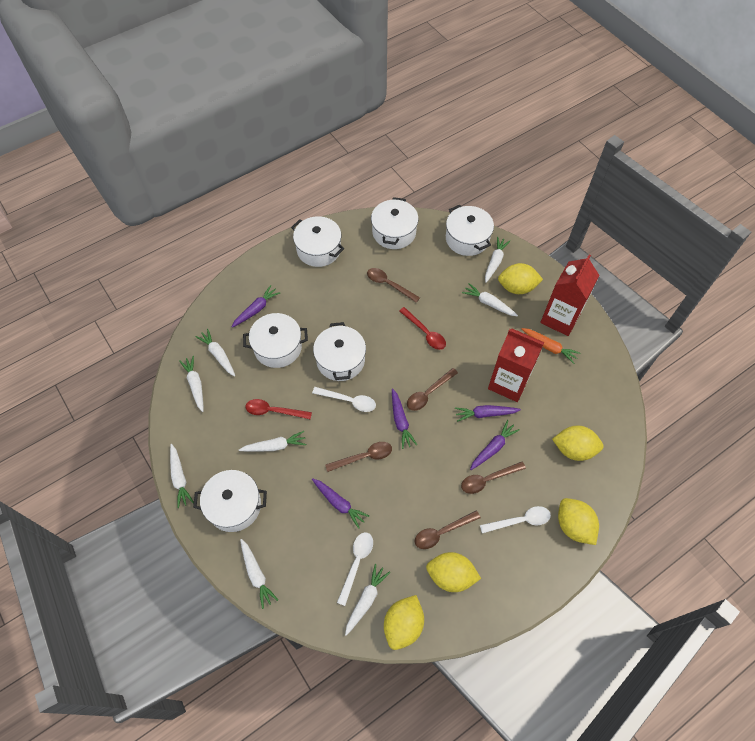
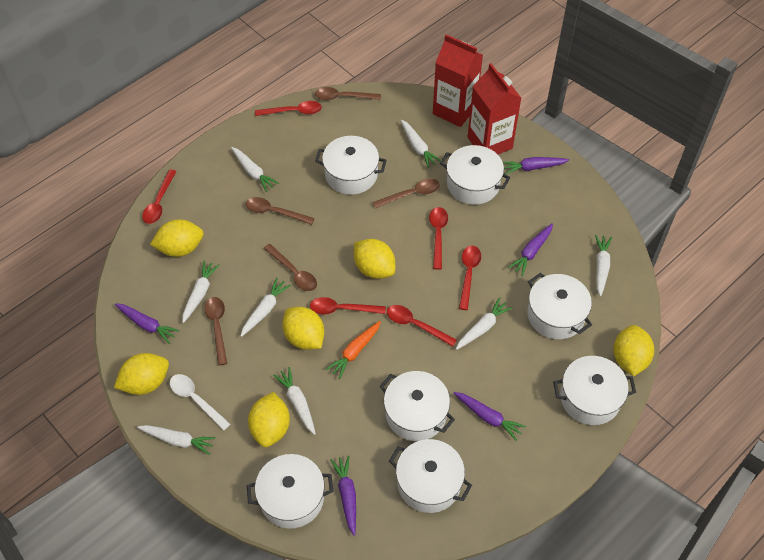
red spoon: 2 -> 6
white pot: 6 -> 7
white spoon: 3 -> 1
yellow lemon: 5 -> 6

